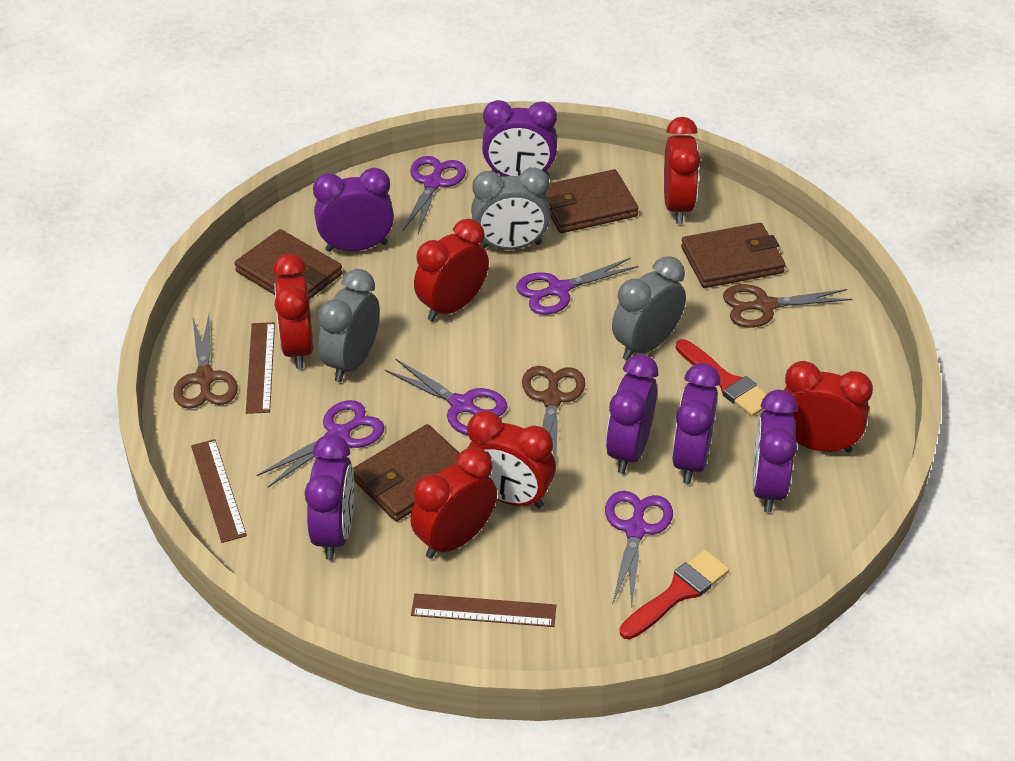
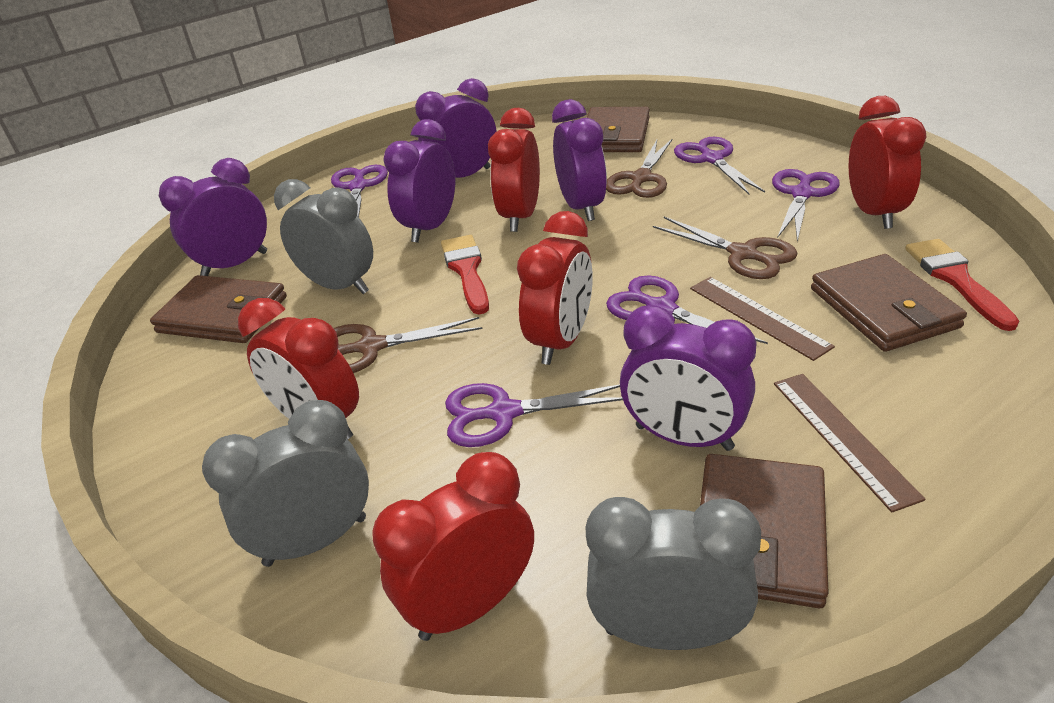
brown ruler: 3 -> 2
purple clock: 6 -> 5
red clock: 6 -> 5

